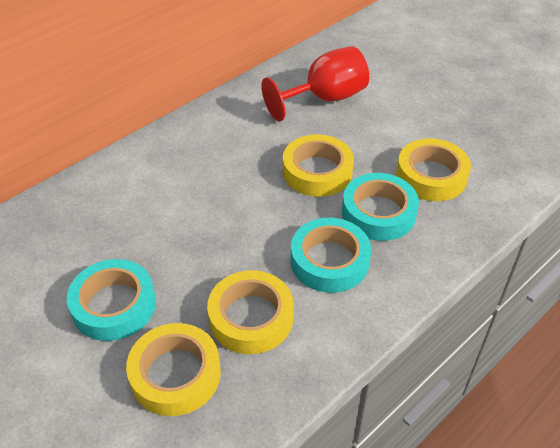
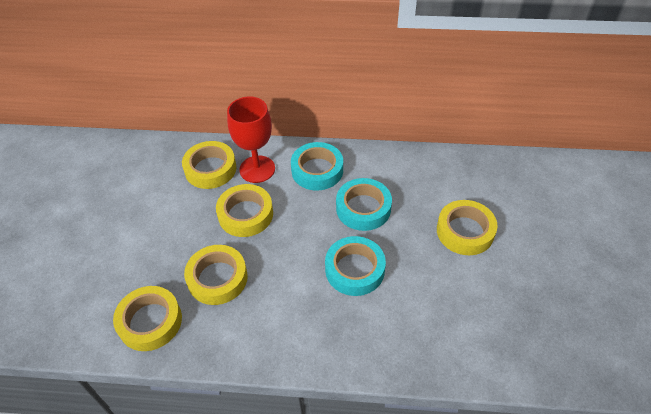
yellow tape: 4 -> 5

